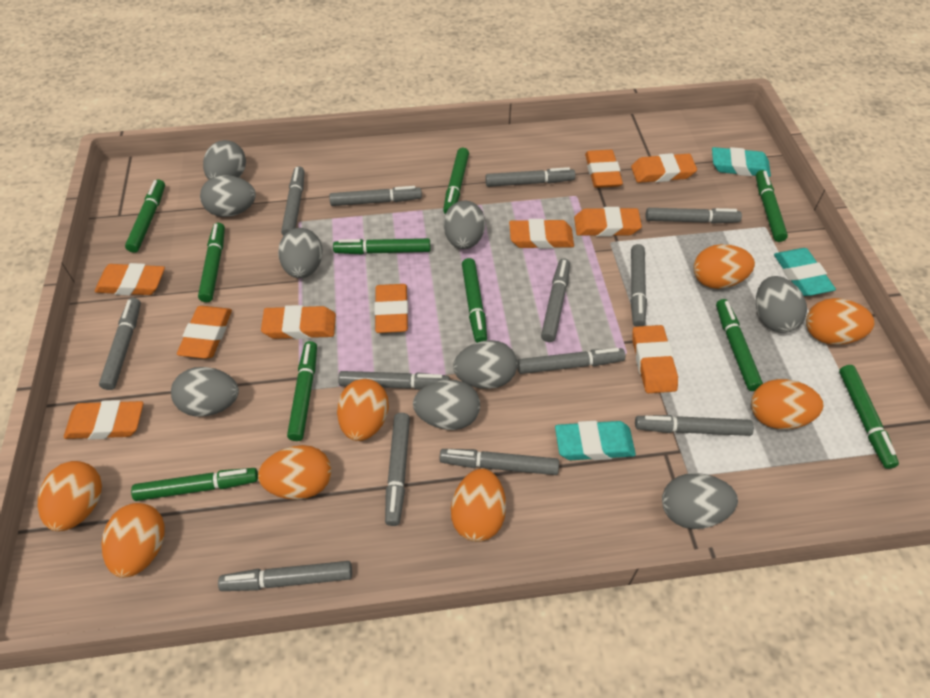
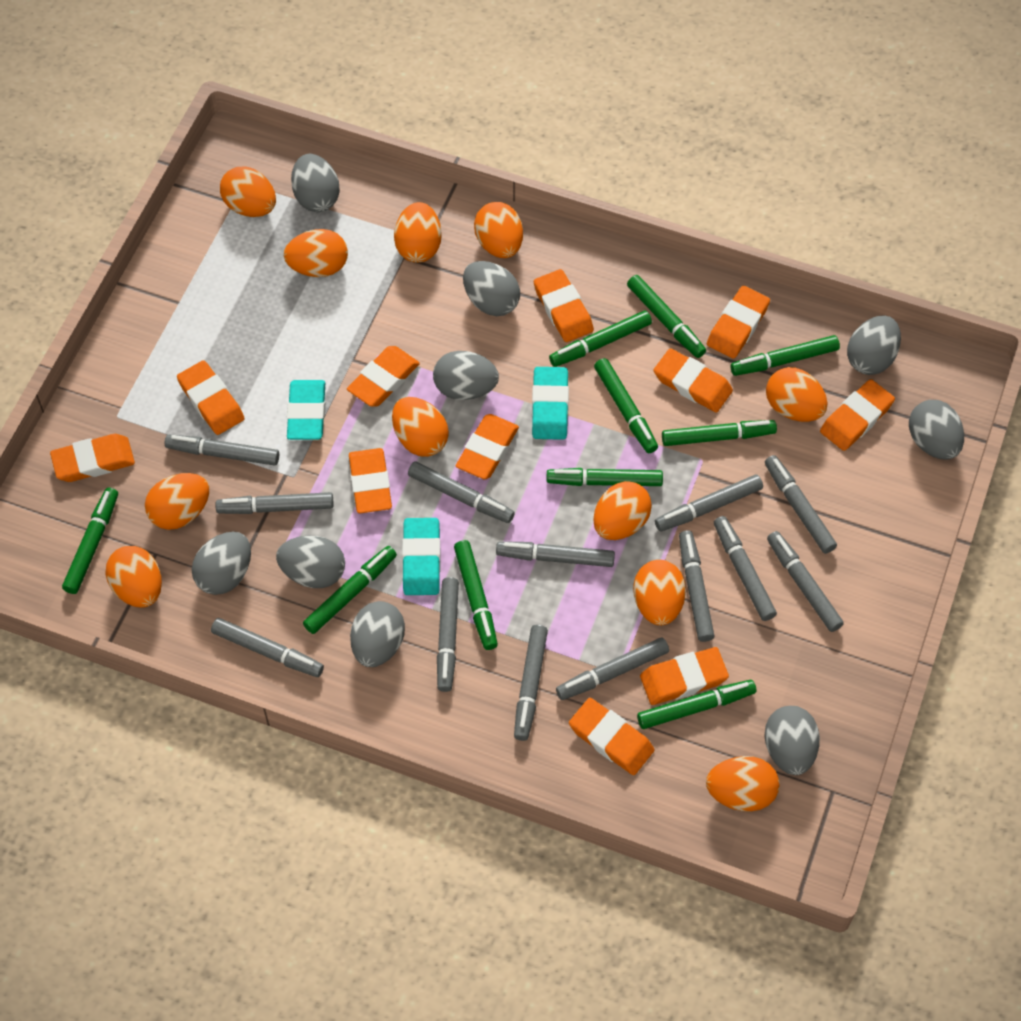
orange egg: 8 -> 11
orange eraser: 10 -> 11

